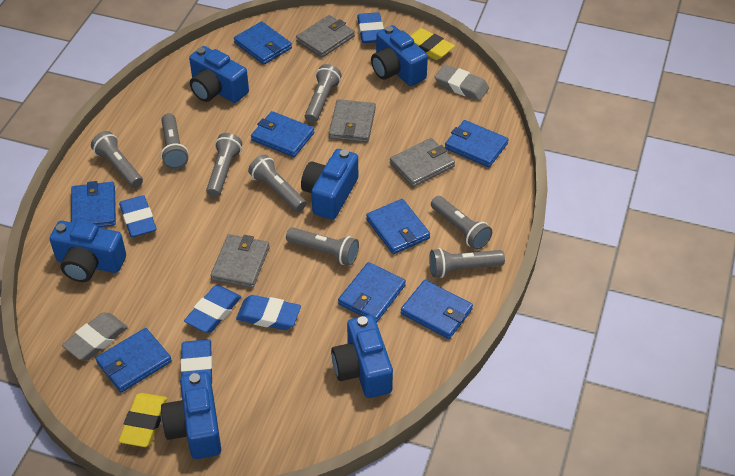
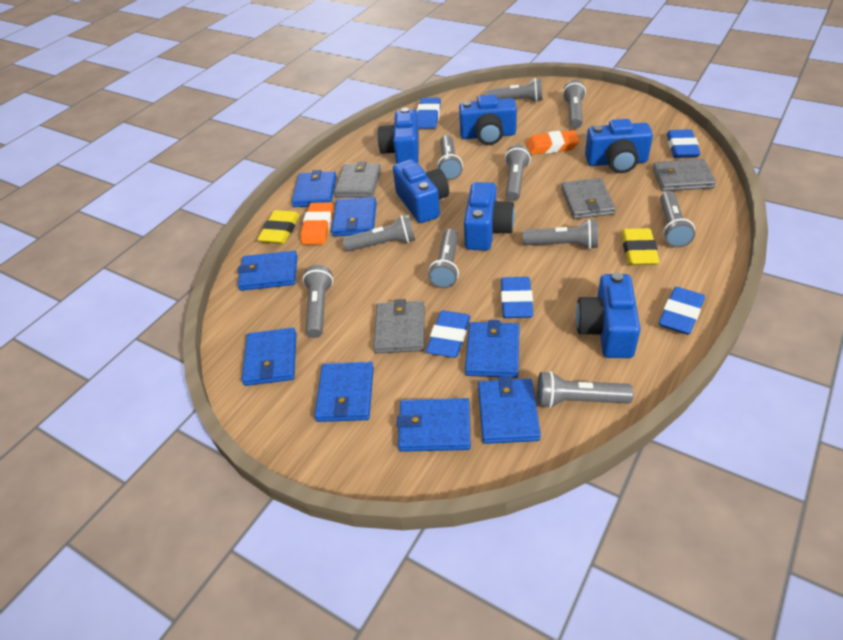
grey eraser: 2 -> 0
grey flashlight: 8 -> 10
orange eraser: 0 -> 2

